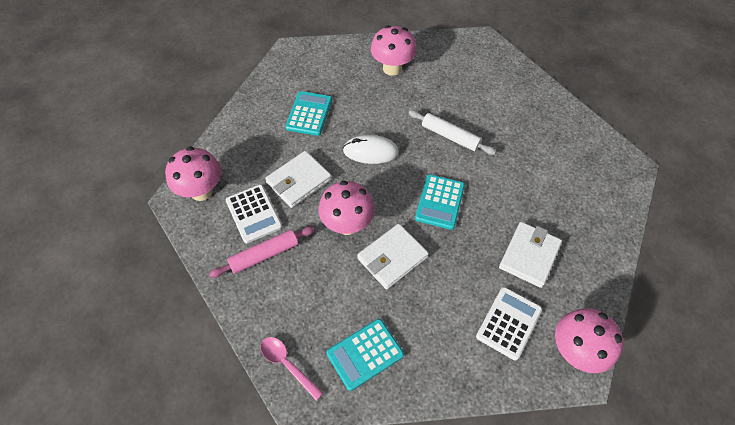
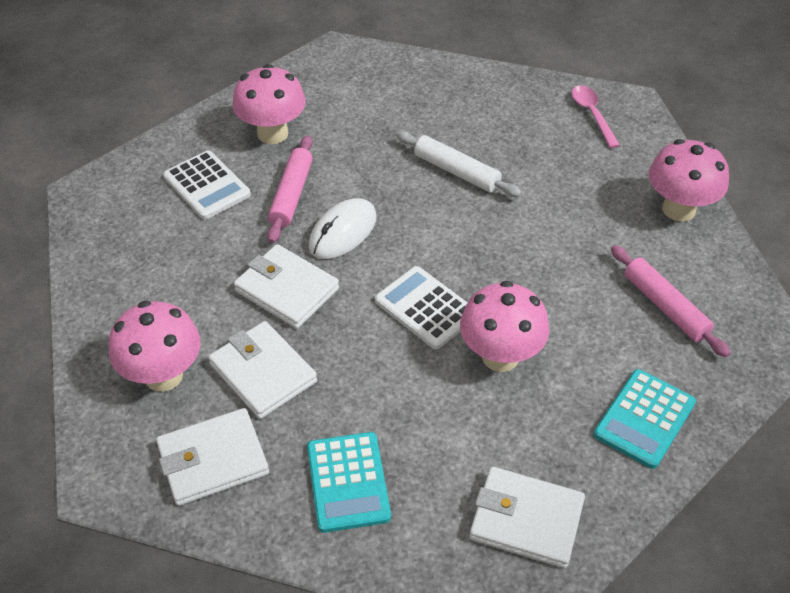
pink rolling pin: 1 -> 2
turquoise calculator: 3 -> 2
white wallet: 3 -> 4

